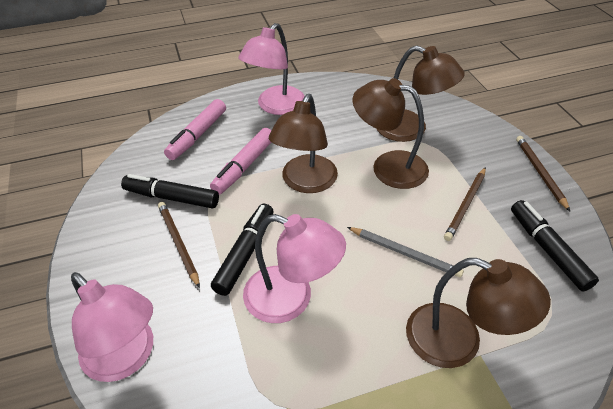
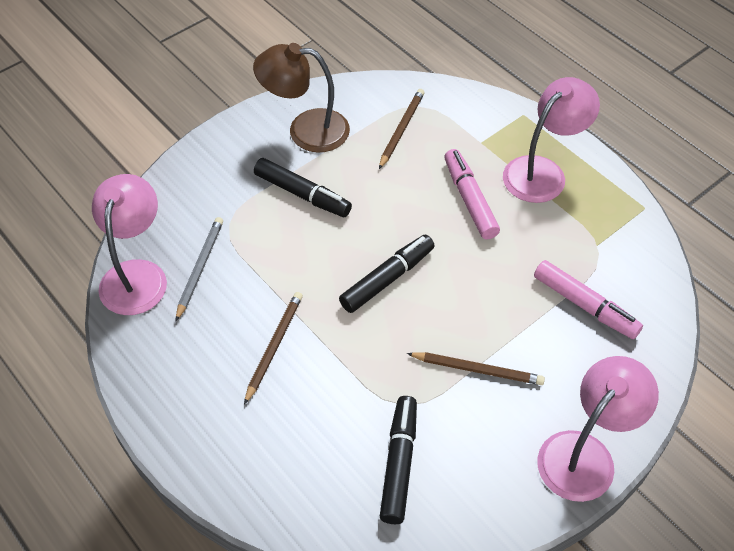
brown lamp: 4 -> 1

